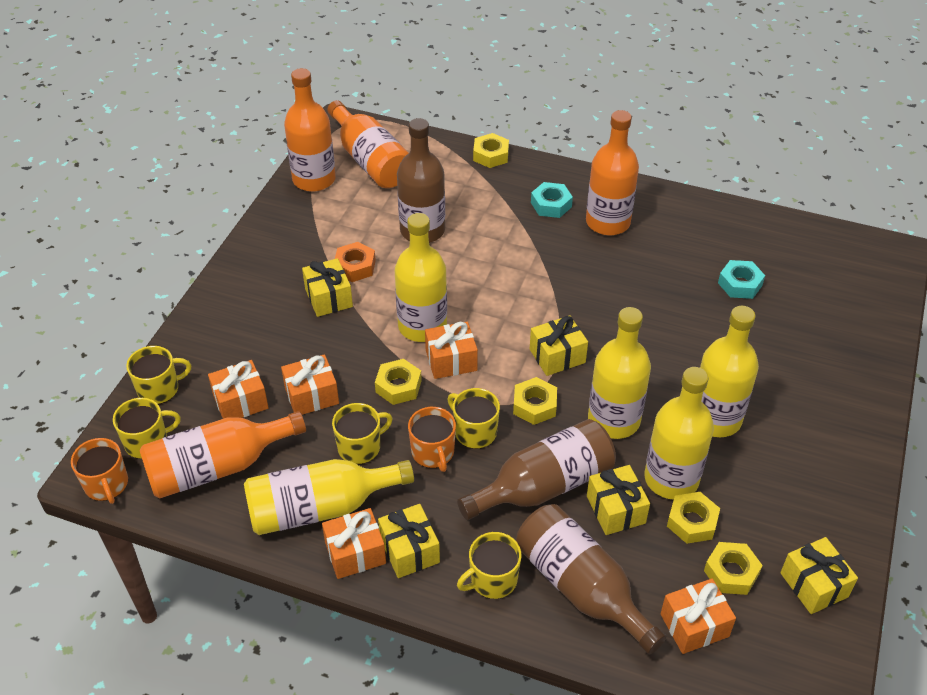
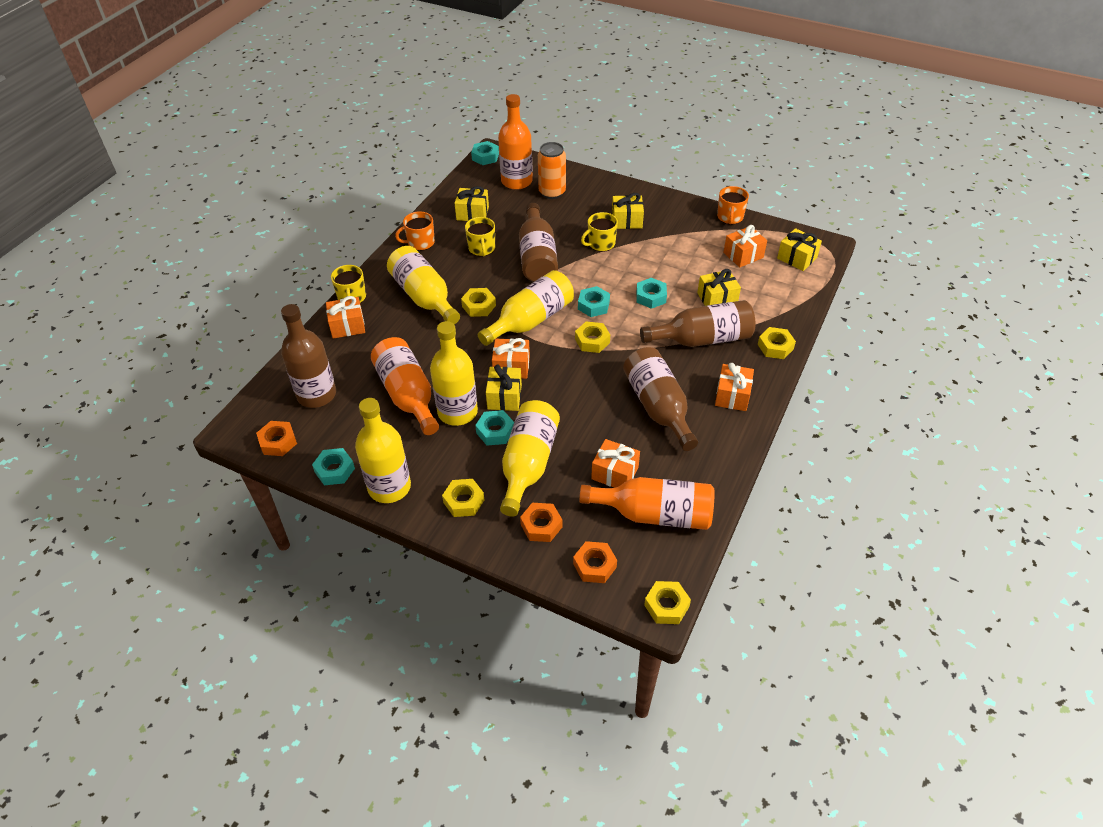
brown bottle: 3 -> 4
orange bottle: 4 -> 3
orange can: 0 -> 1
orange nut: 1 -> 3
turquoise nut: 2 -> 5
yellow mug: 5 -> 3

